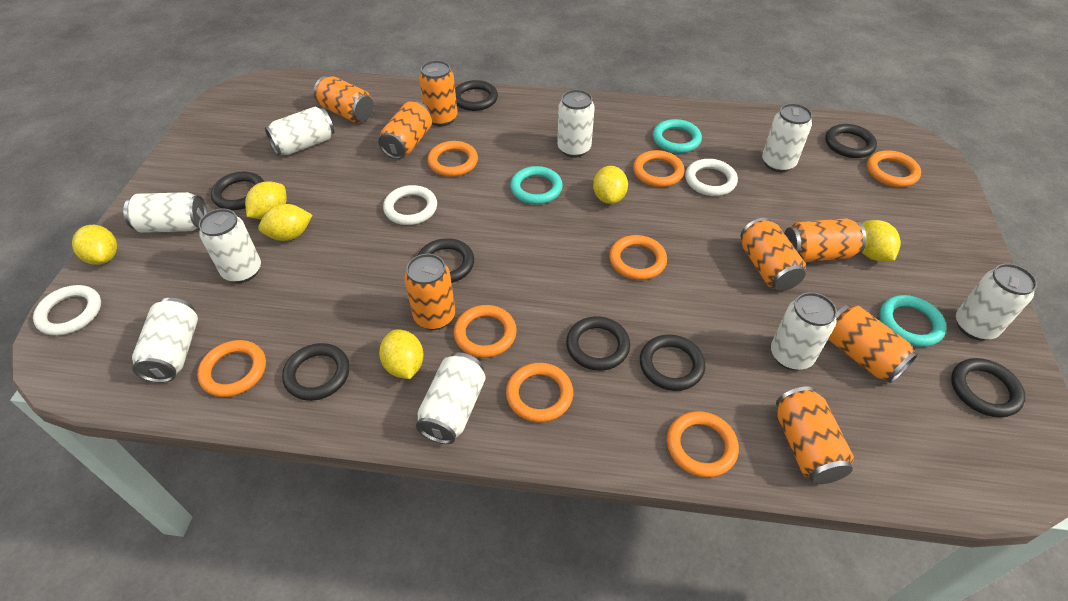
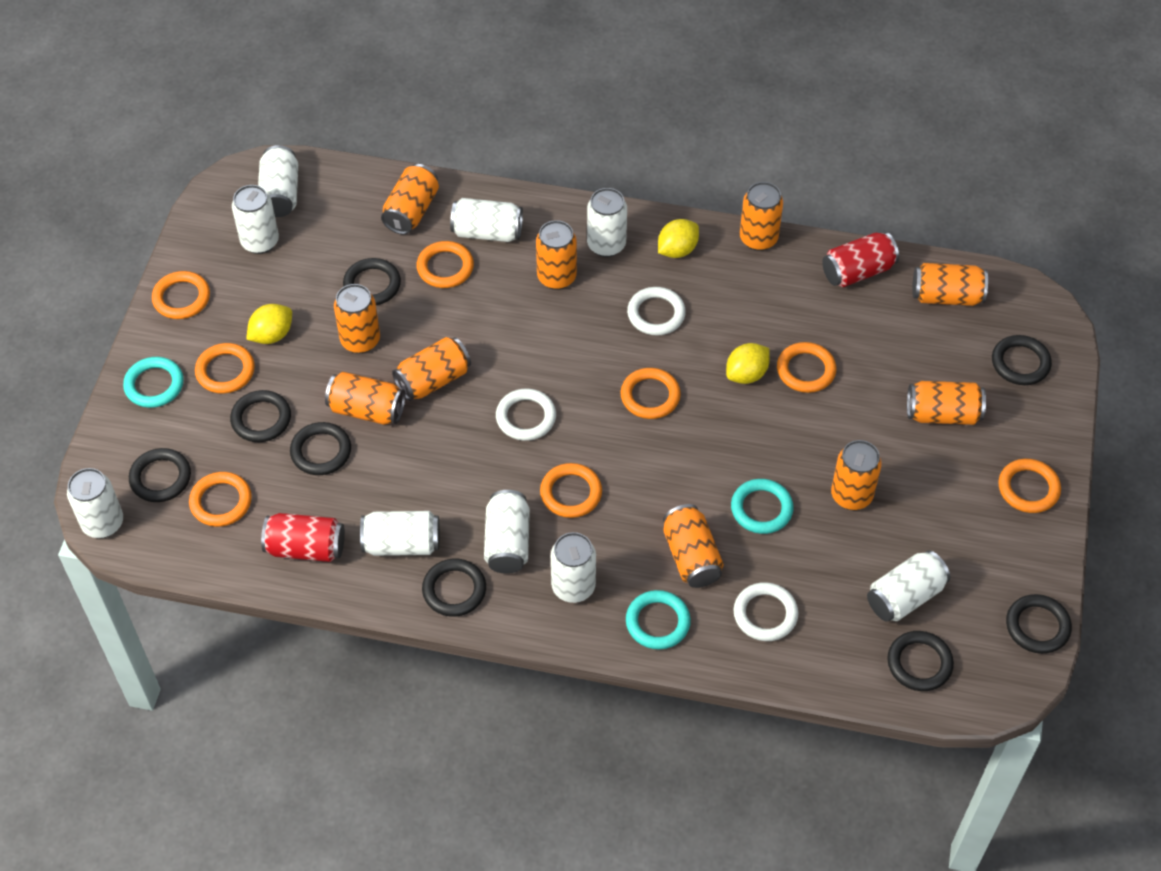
orange can: 8 -> 10
red can: 0 -> 2
yellow lemon: 6 -> 3

